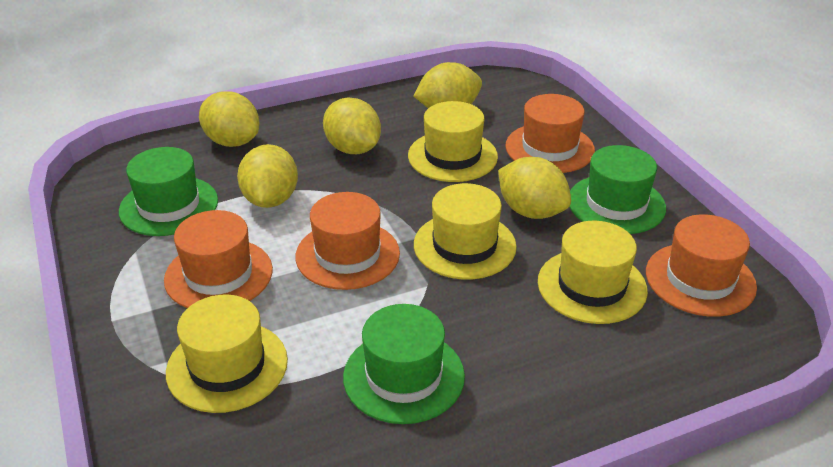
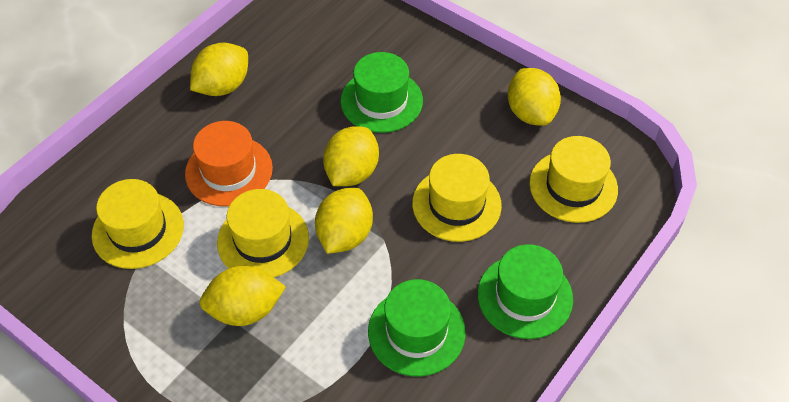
orange hat: 4 -> 1

